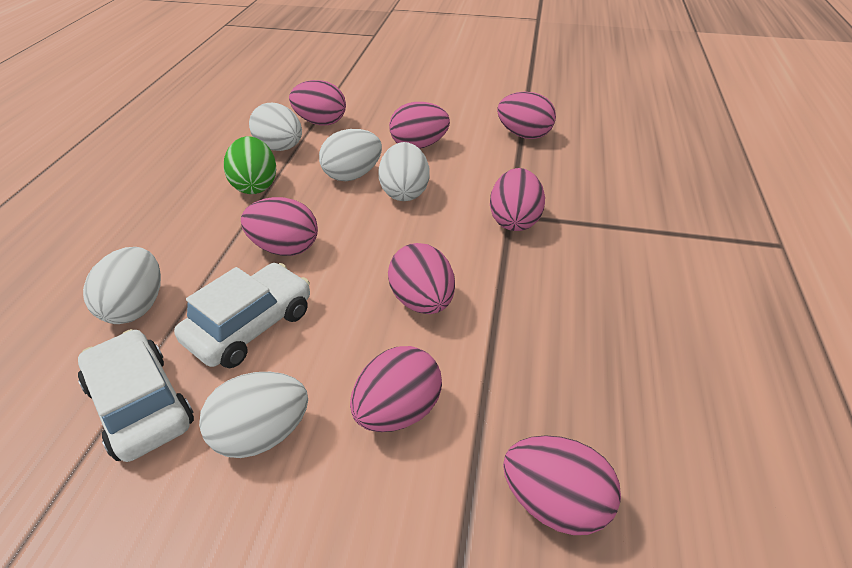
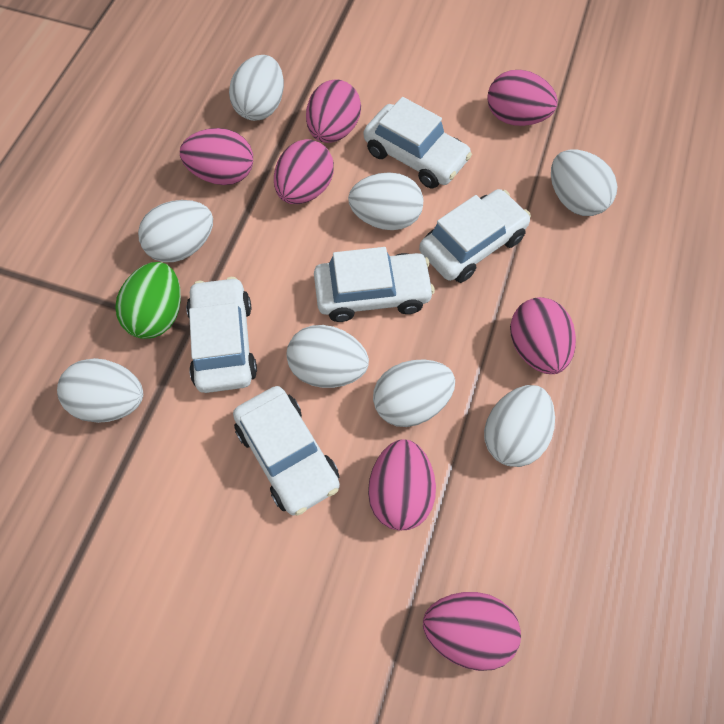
pink egg: 8 -> 7
white car: 2 -> 5
white egg: 5 -> 8

